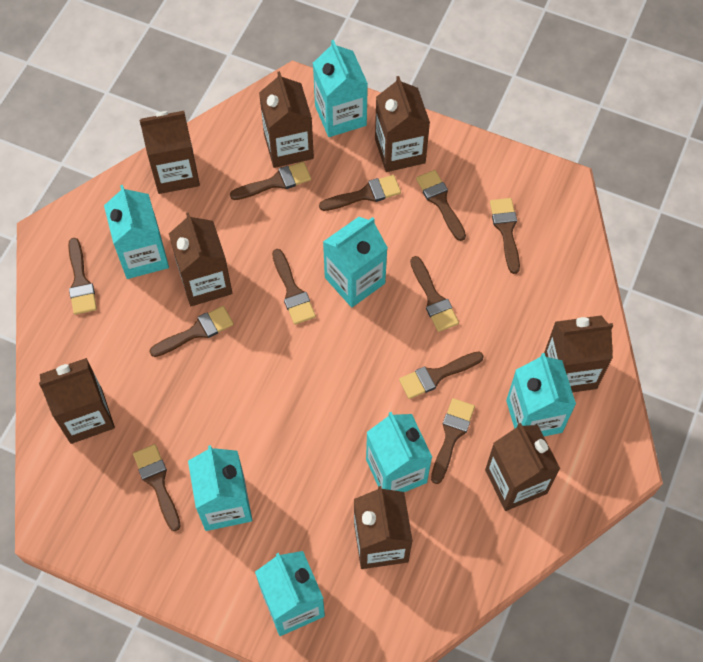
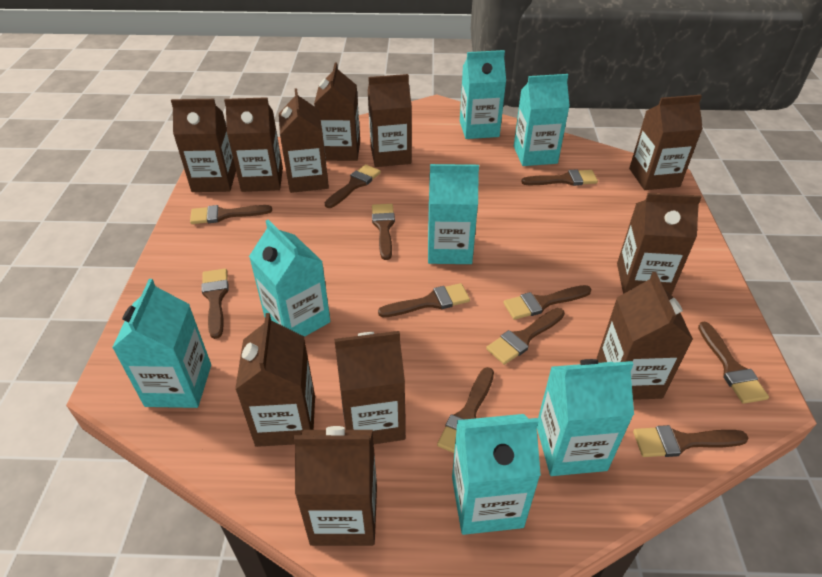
brown carton: 8 -> 11

